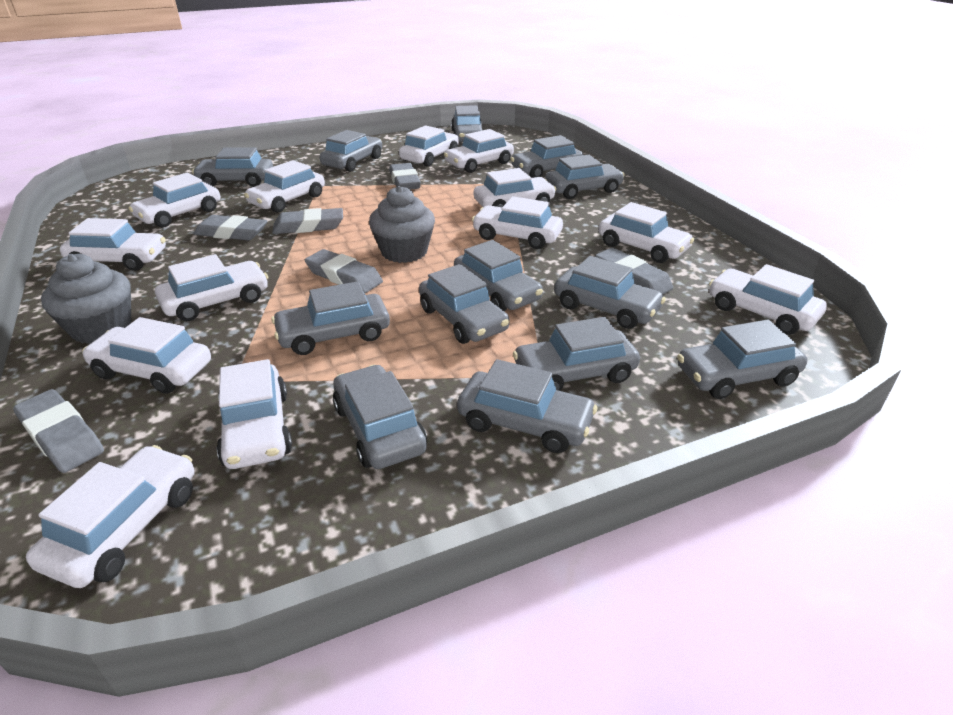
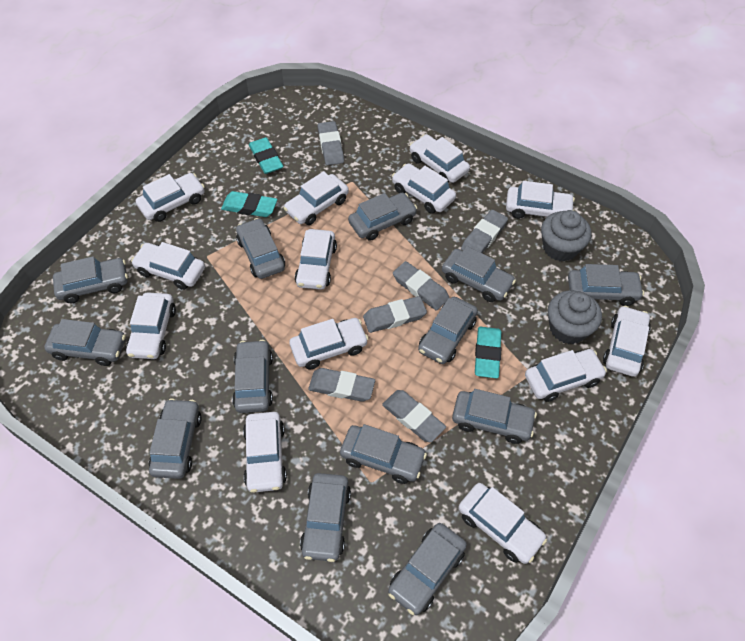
turquoise eraser: 0 -> 3

